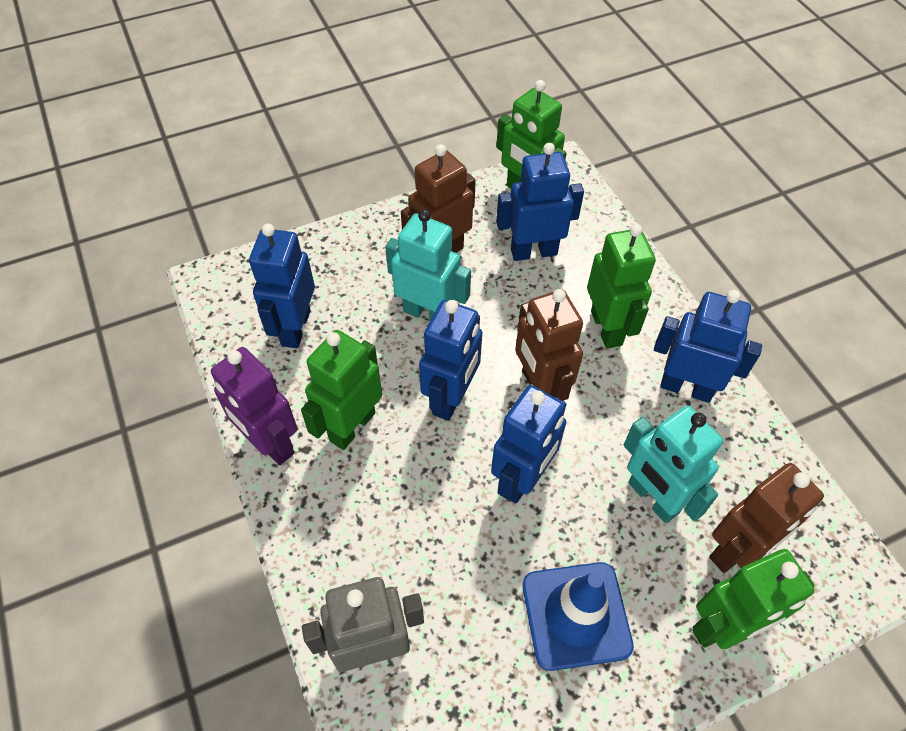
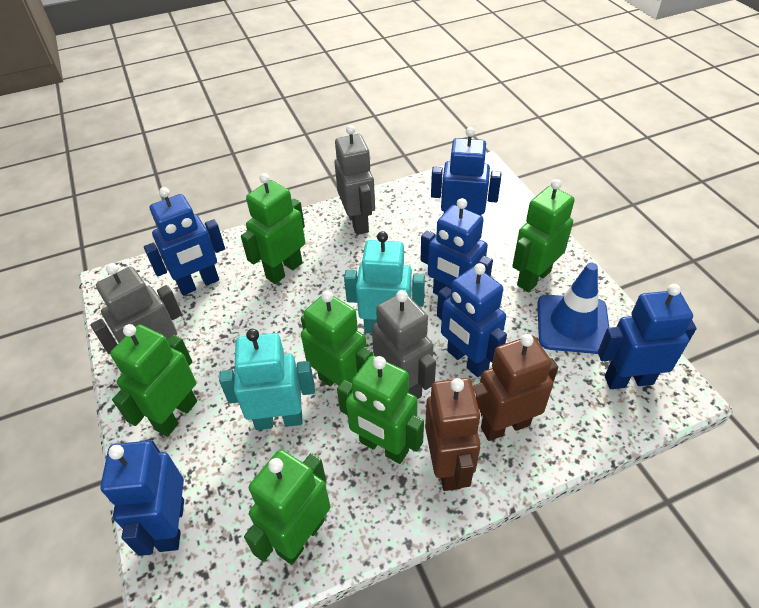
blue robot: 5 -> 6
brown robot: 3 -> 2
green robot: 4 -> 6
grey robot: 1 -> 3
purple robot: 1 -> 0

